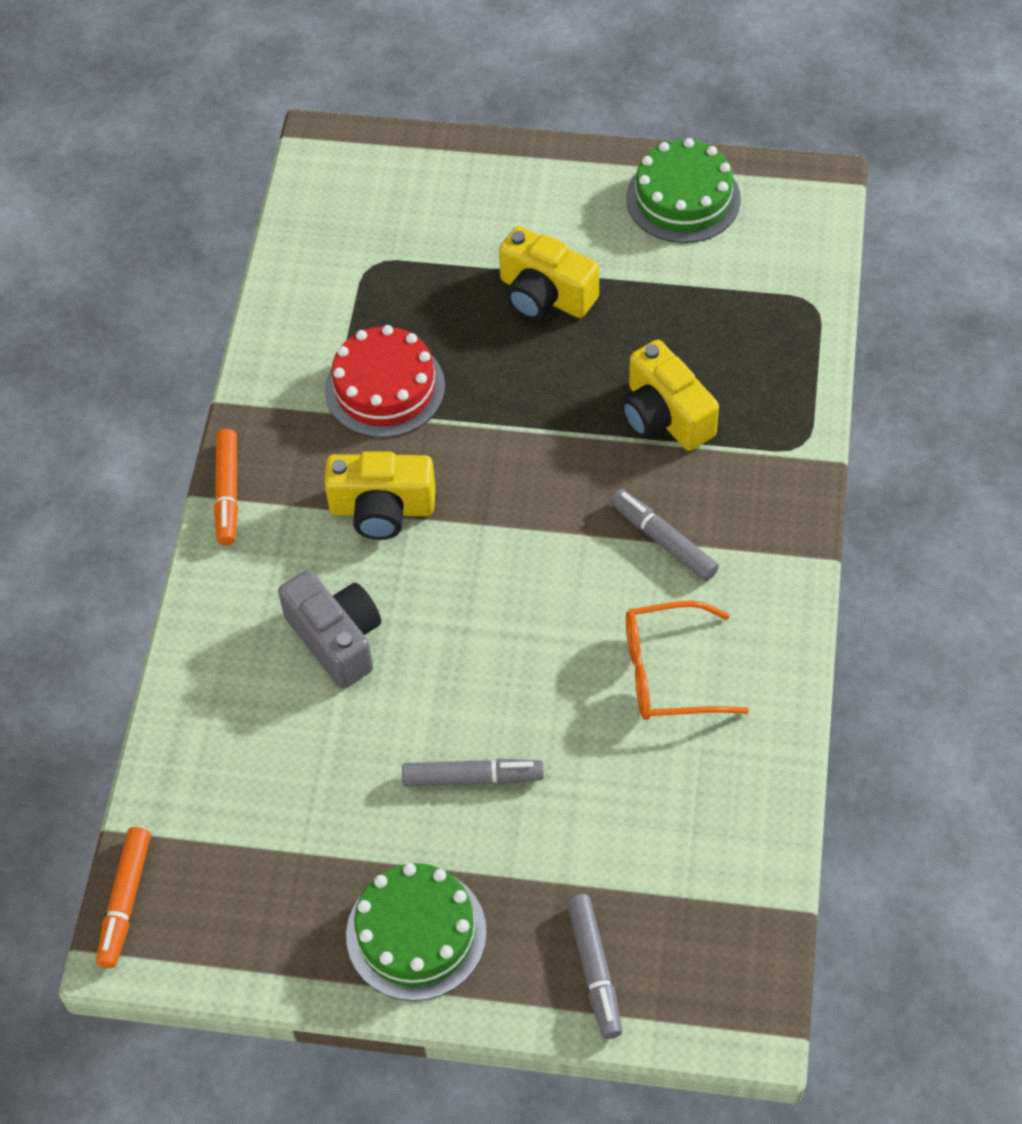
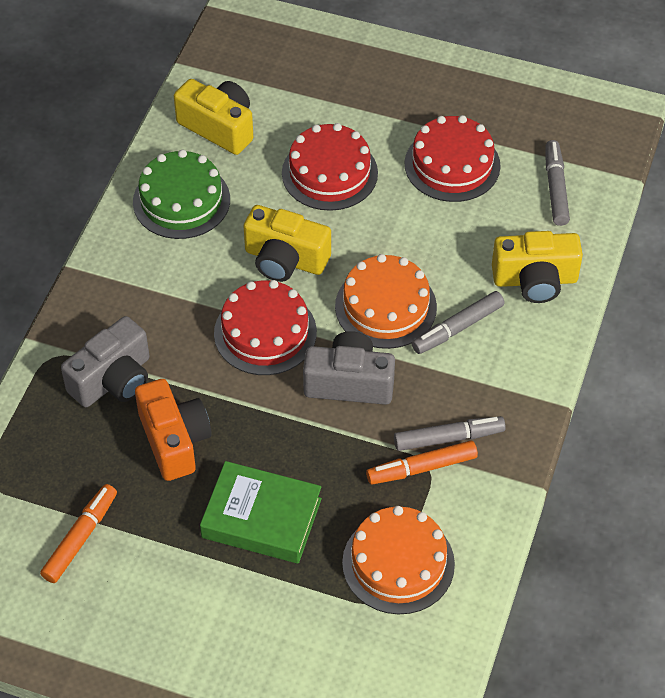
green book: 0 -> 1
green cake: 2 -> 1
grey camera: 1 -> 2
orange cake: 0 -> 2
orange camera: 0 -> 1
orange glasses: 1 -> 0
red cake: 1 -> 3

